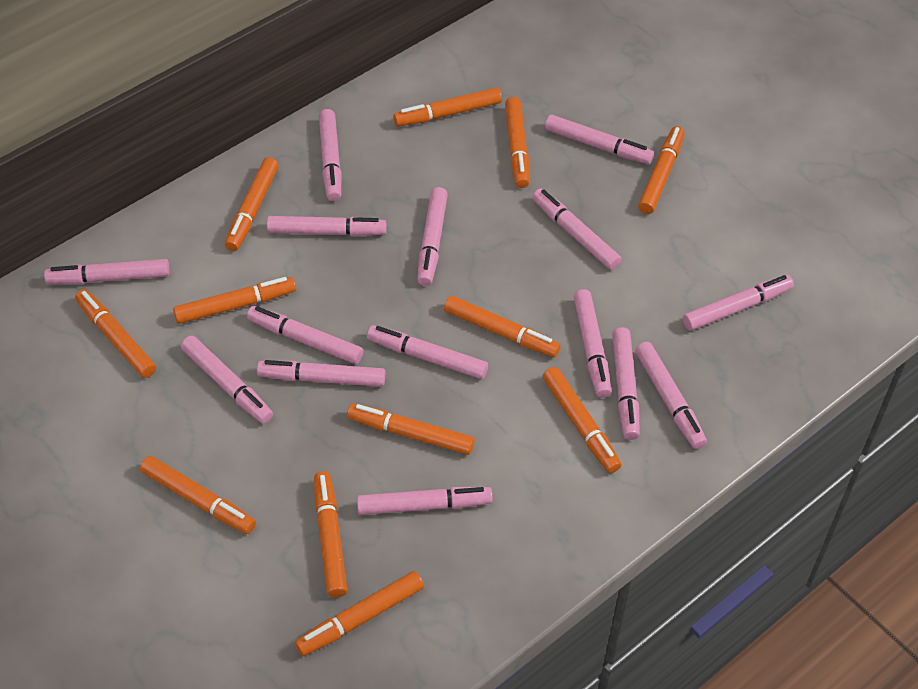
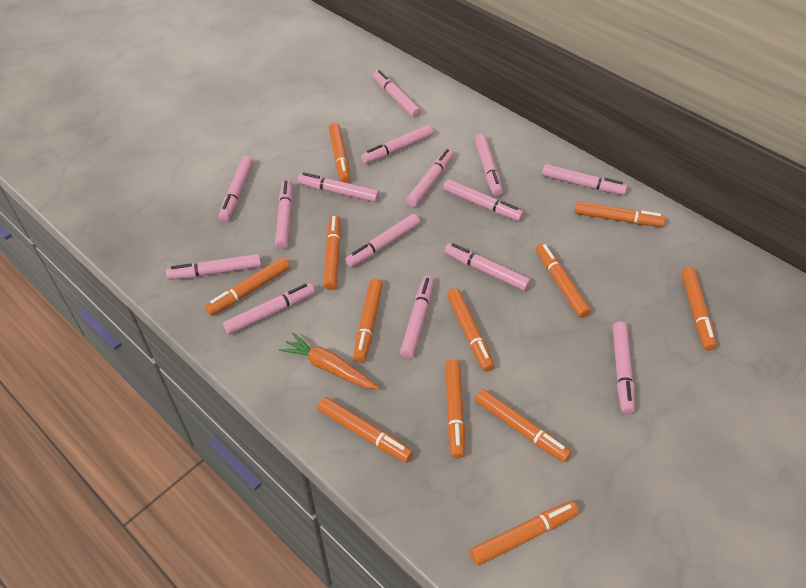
orange carrot: 0 -> 1

